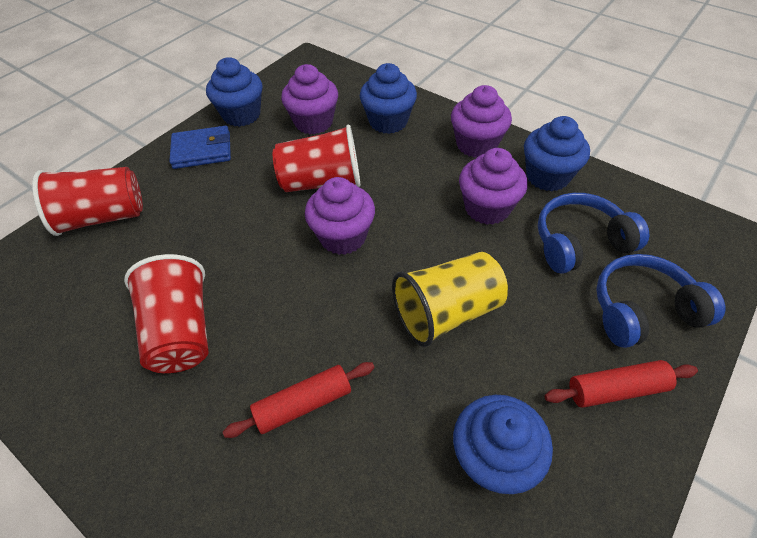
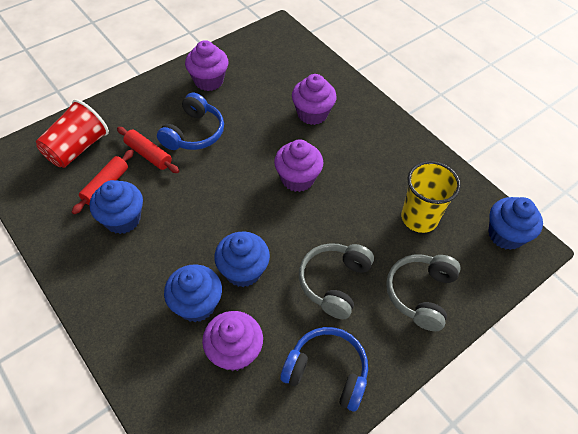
blue wallet: 1 -> 0
grey headphones: 0 -> 2
red cup: 3 -> 1

